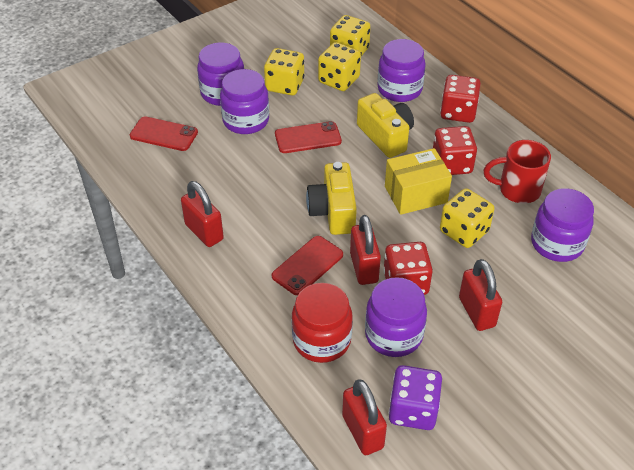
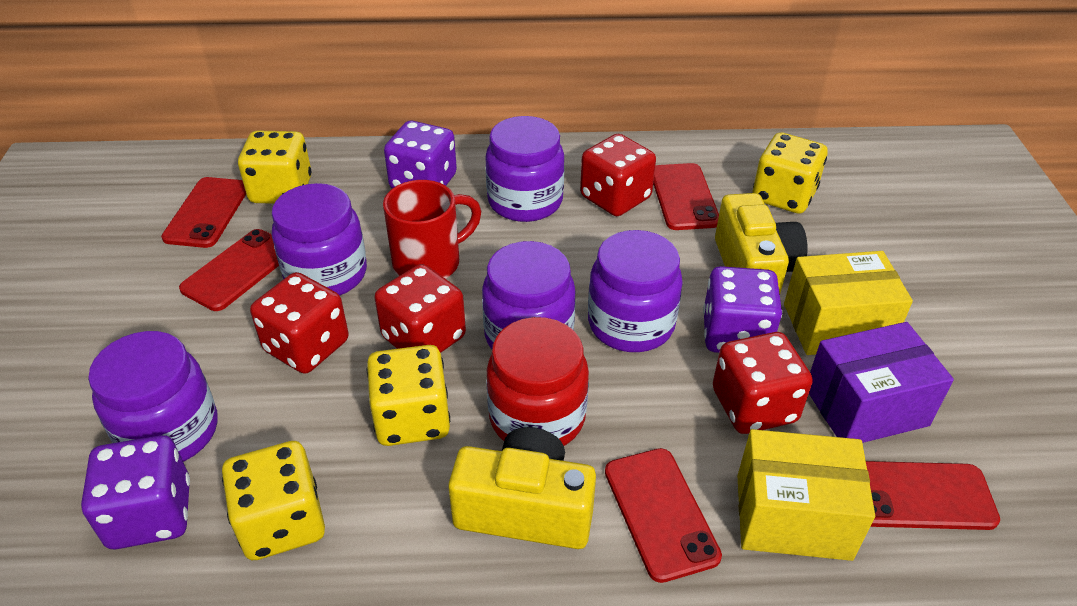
purple box: 0 -> 1
purple dice: 1 -> 3
red dice: 3 -> 4
red padlock: 4 -> 0
red phone: 3 -> 5
yellow box: 1 -> 2

